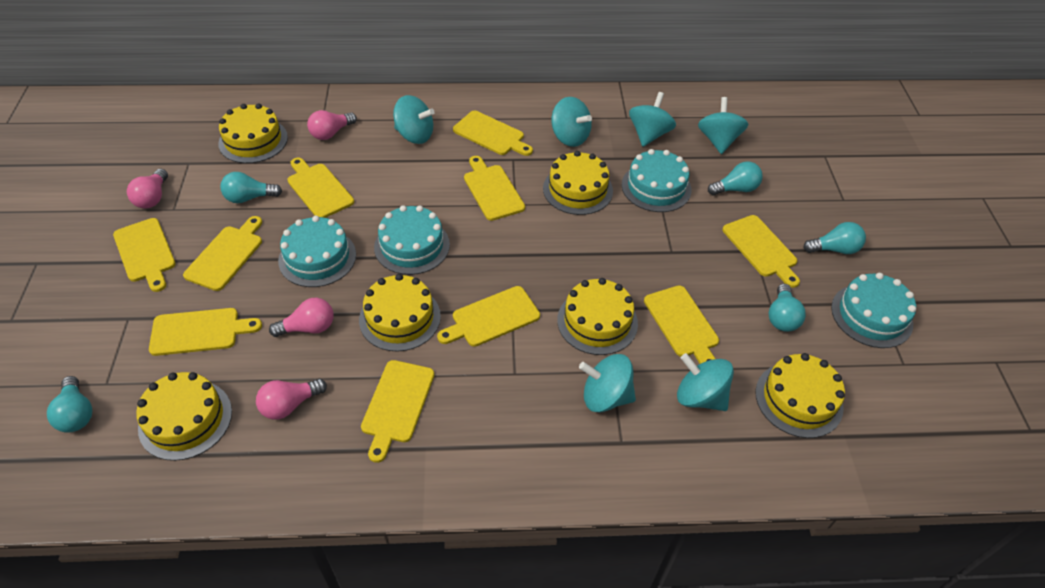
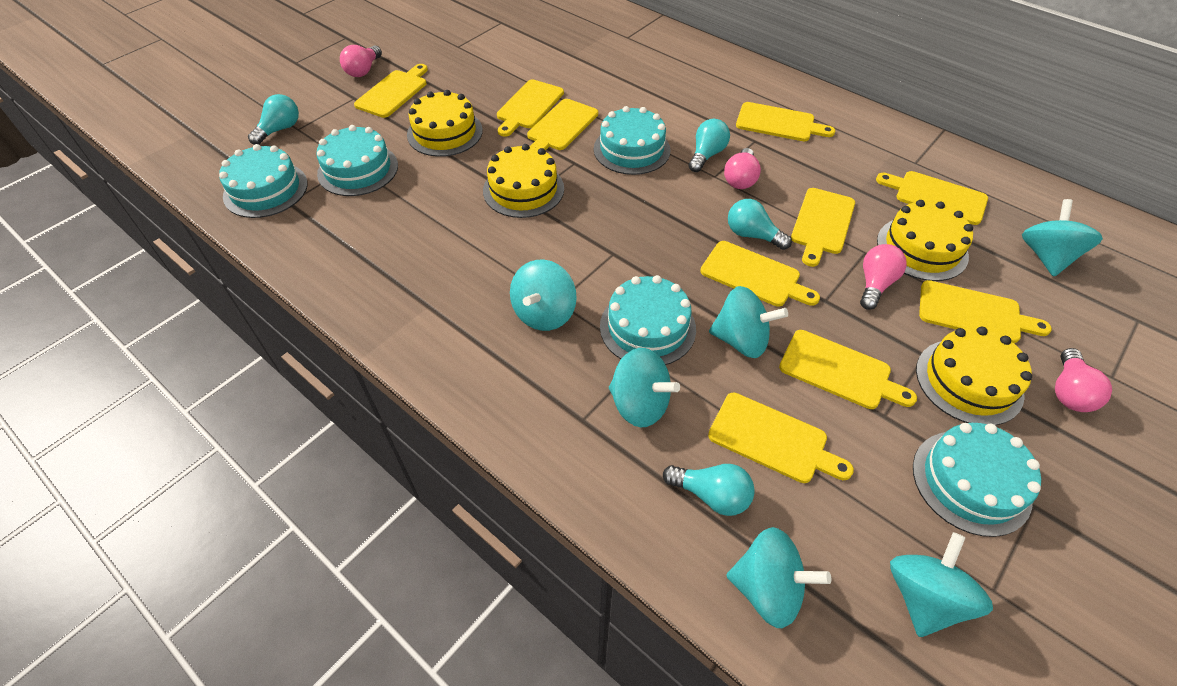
turquoise cake: 4 -> 5
turquoise light bulb: 5 -> 4
yellow cake: 6 -> 4

